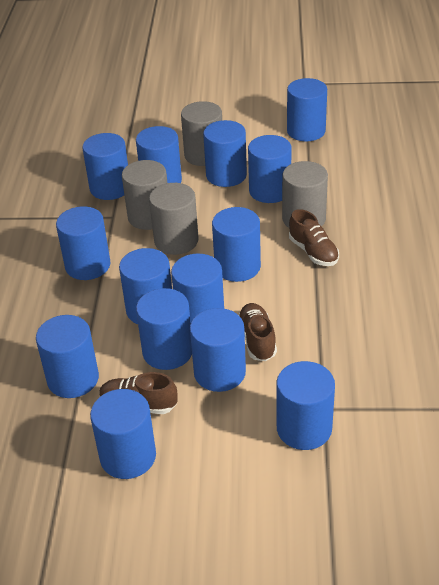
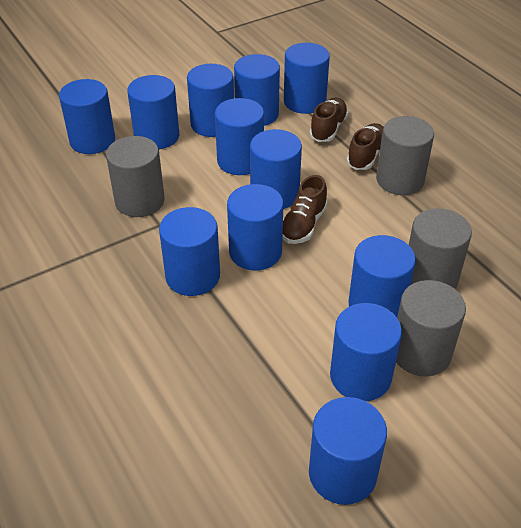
blue cylinder: 14 -> 12

